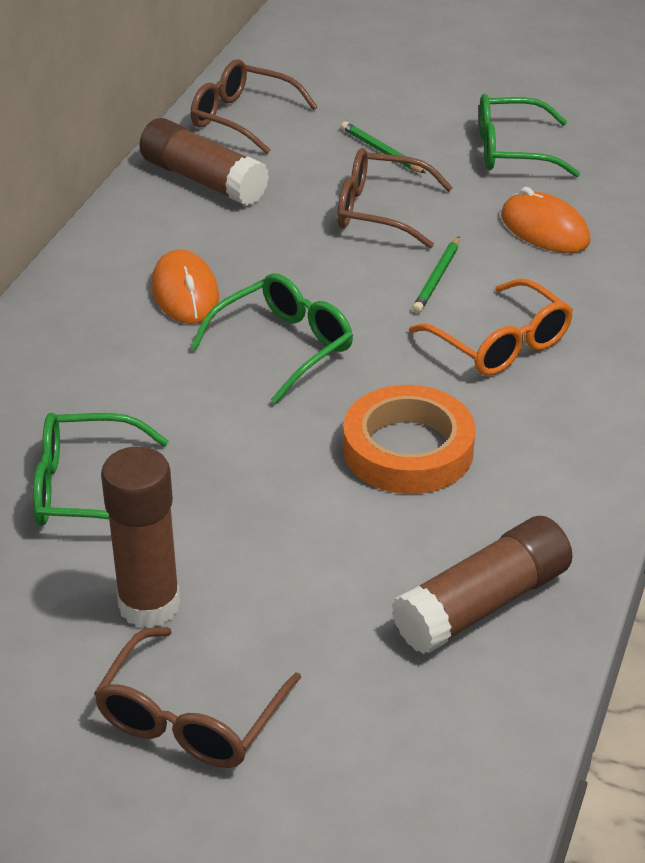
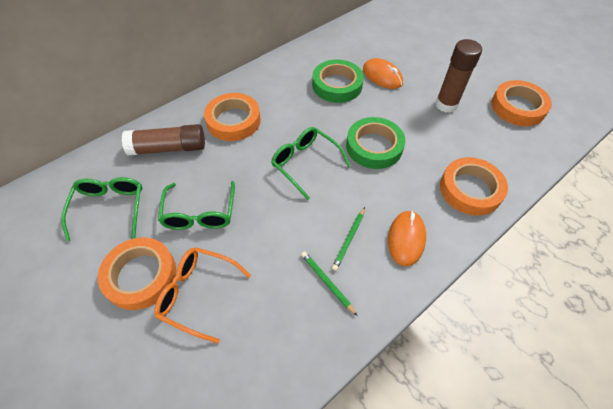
brown glasses: 3 -> 0
brown glue stick: 3 -> 2
green tape: 0 -> 2
orange tape: 1 -> 4

